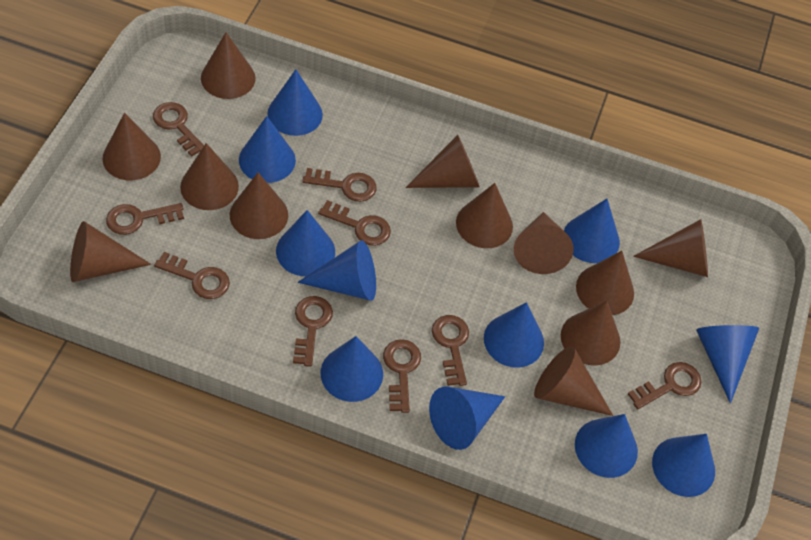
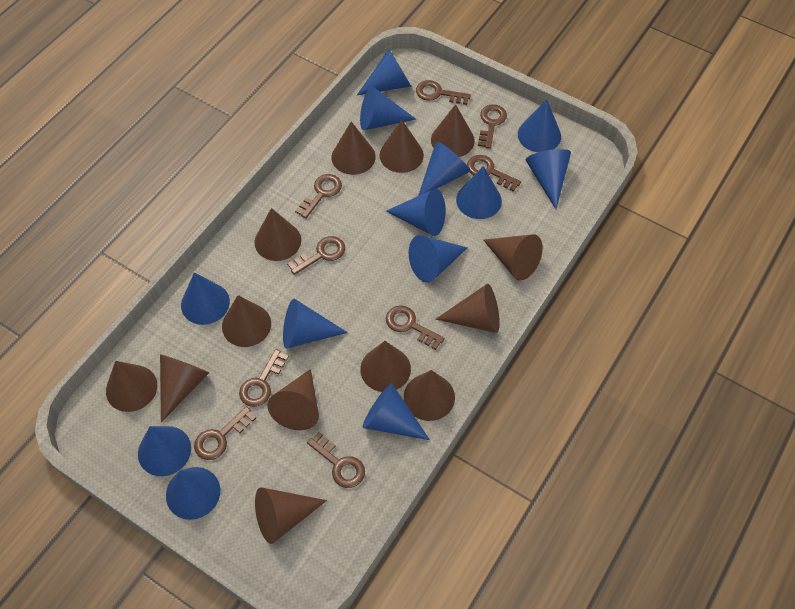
blue cone: 11 -> 13
brown cone: 12 -> 13

